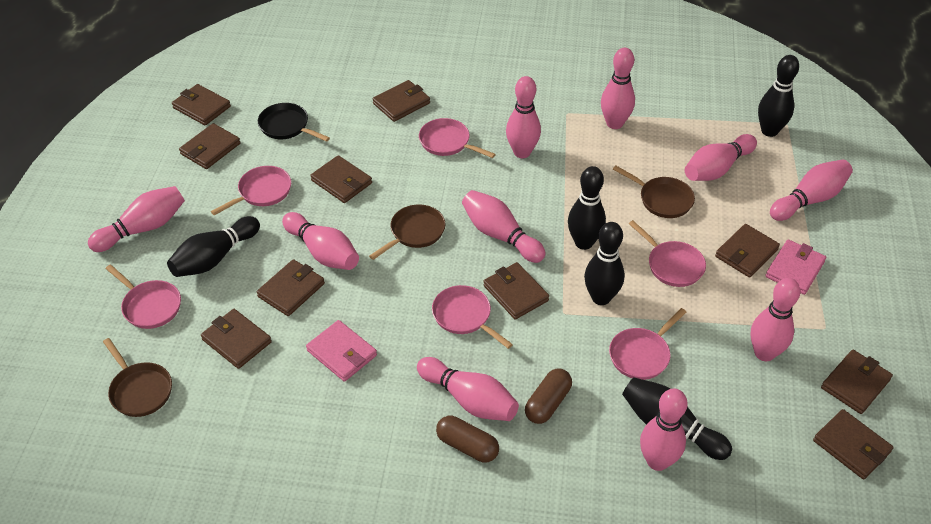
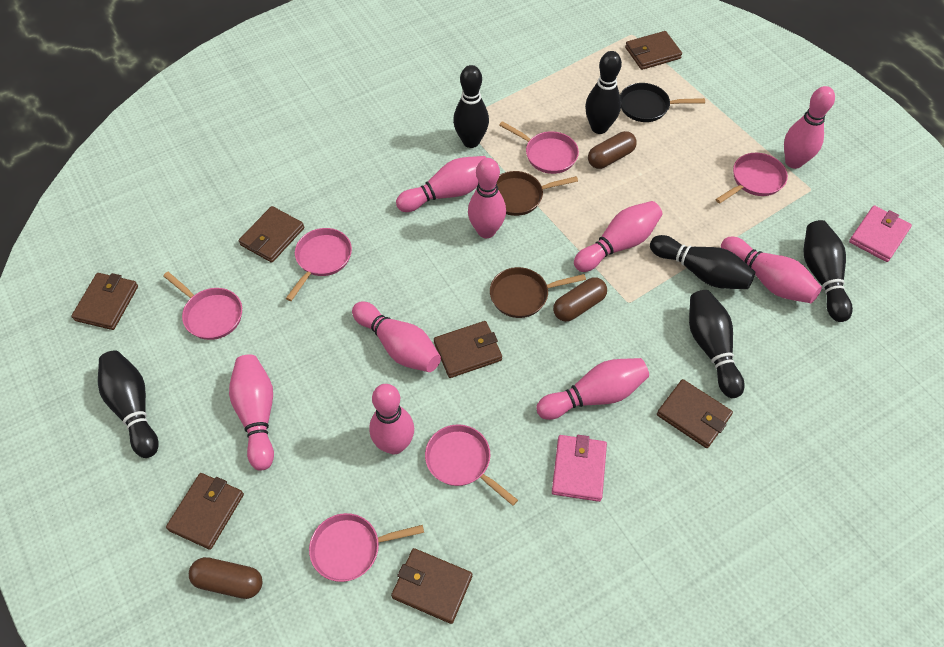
black bowling pin: 5 -> 6
brown capsule: 2 -> 3
brown pan: 3 -> 2
brown wallet: 10 -> 7
pink bowling pin: 10 -> 9

